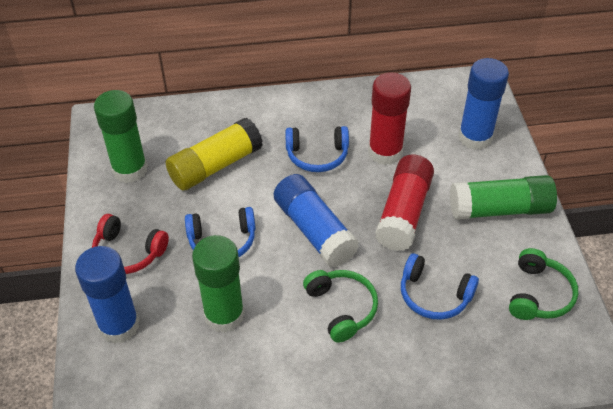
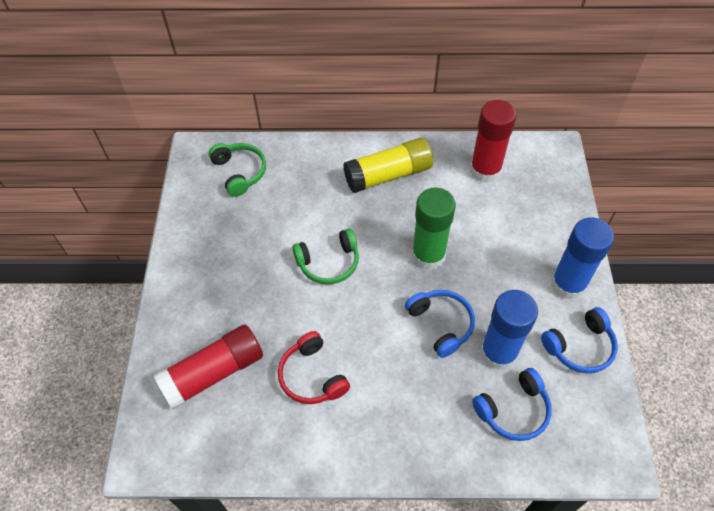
blue glue stick: 3 -> 2
green glue stick: 3 -> 1

